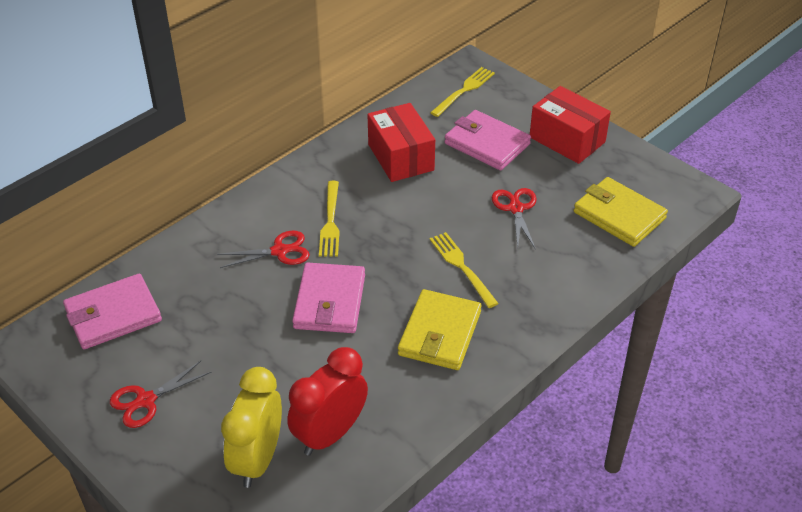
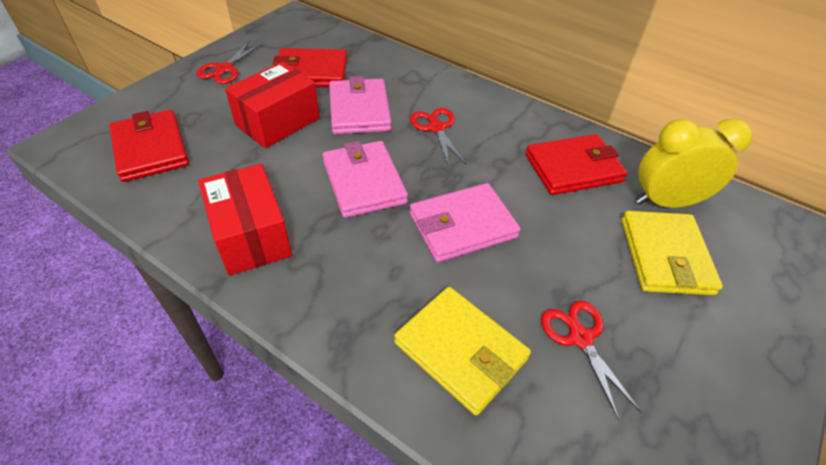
red clock: 1 -> 0
red wallet: 0 -> 3
yellow fork: 3 -> 0

